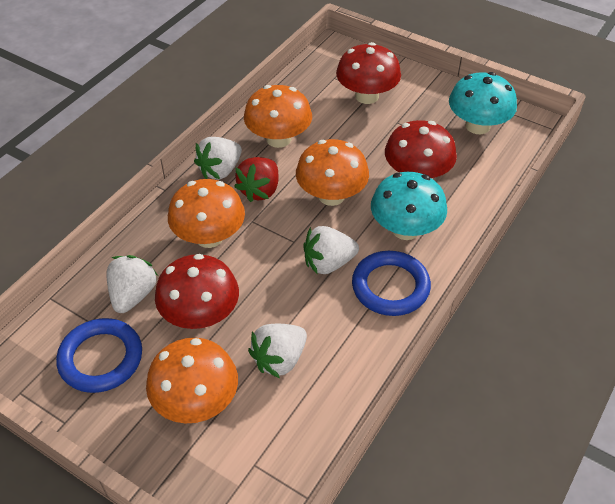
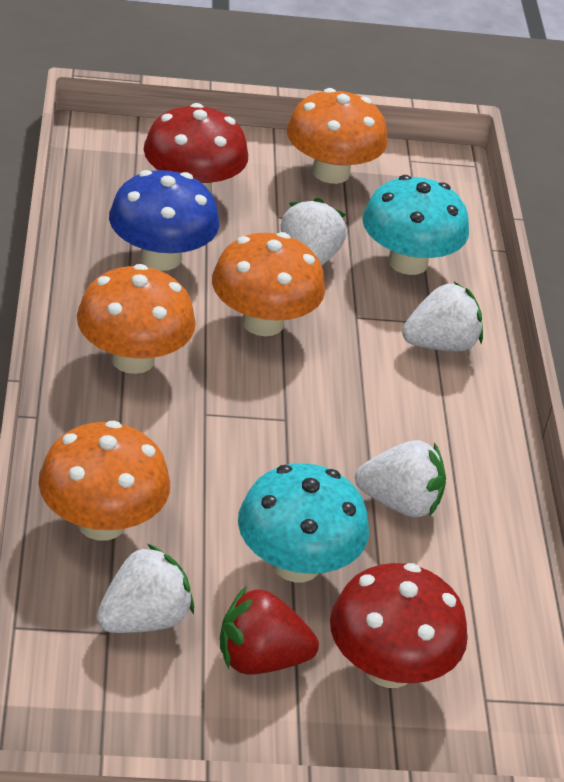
blue mushroom: 0 -> 1
blue ring: 2 -> 0
red mushroom: 3 -> 2

